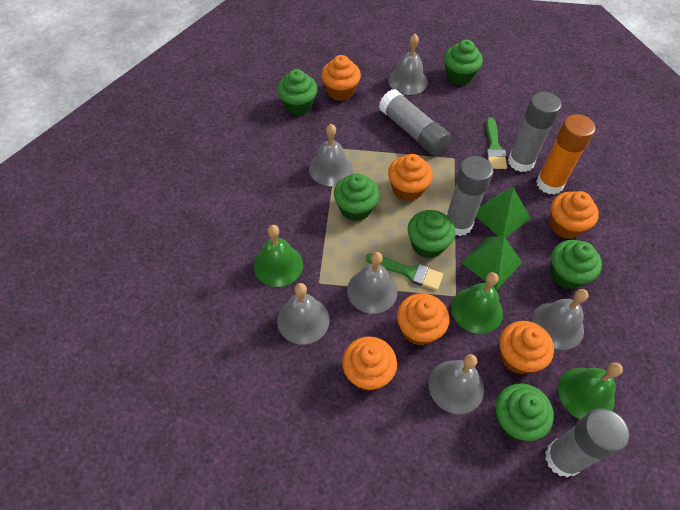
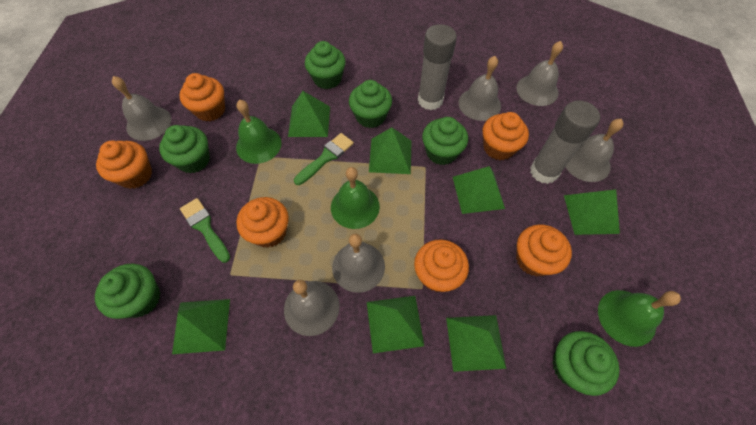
green pyramid: 2 -> 7
grey glue stick: 4 -> 2
orange glue stick: 1 -> 0

